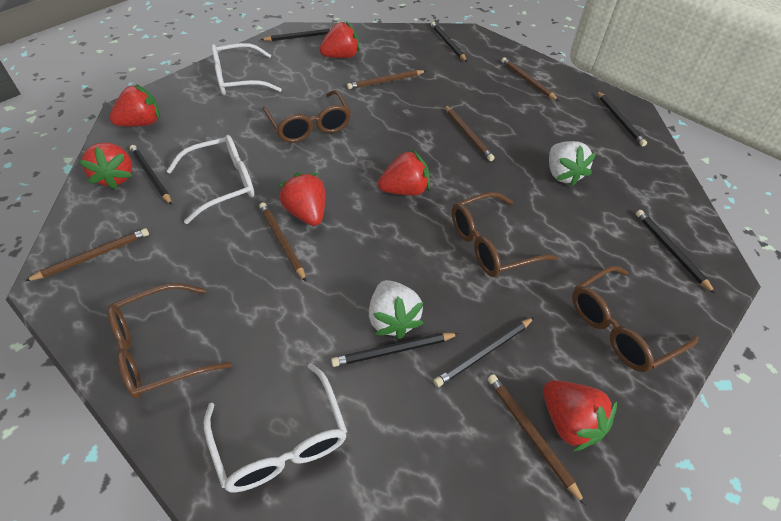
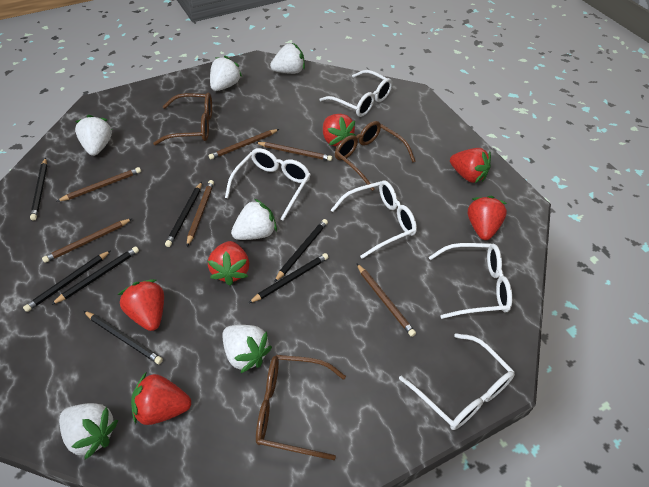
brown glasses: 4 -> 3
white glasses: 3 -> 5
white strawberry: 2 -> 6

